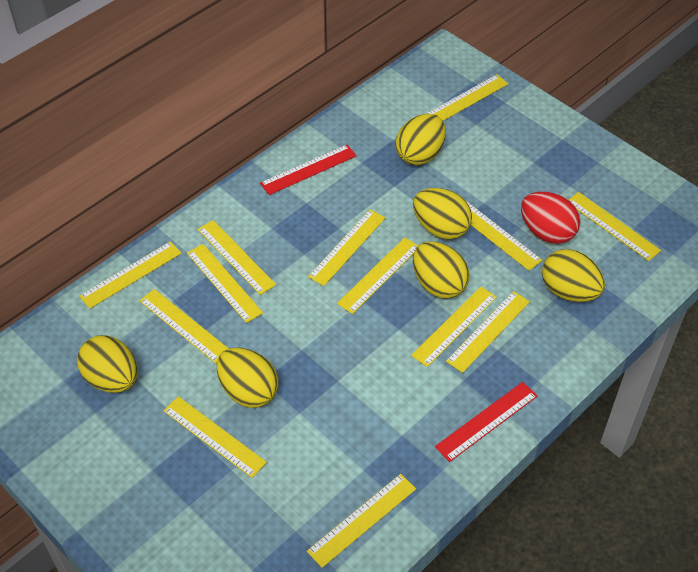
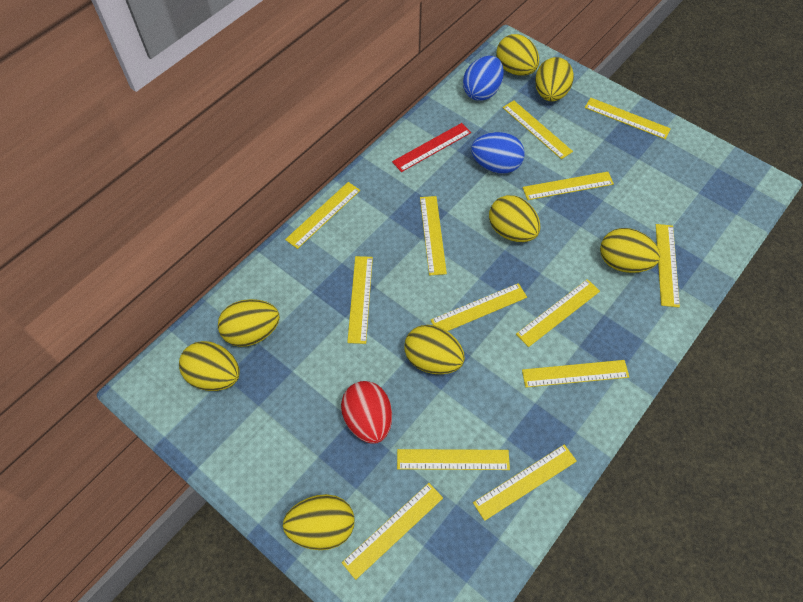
blue egg: 0 -> 2
red ruler: 2 -> 1
yellow egg: 6 -> 8

